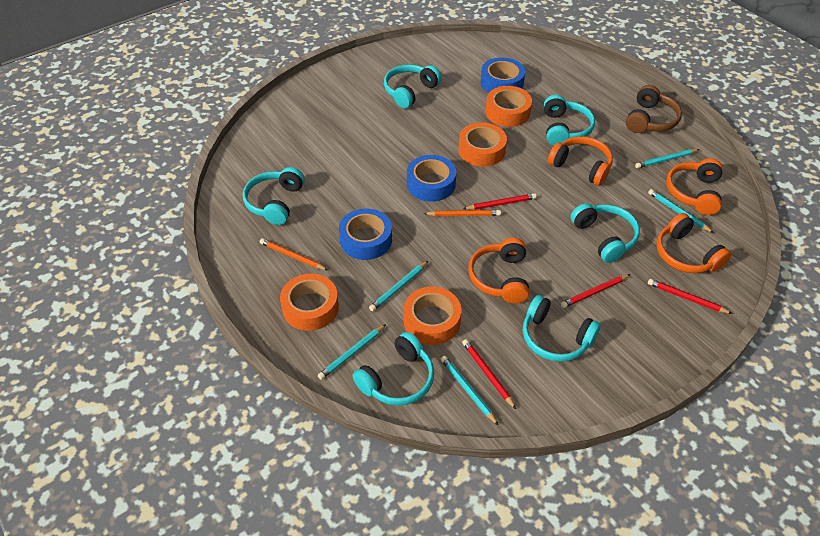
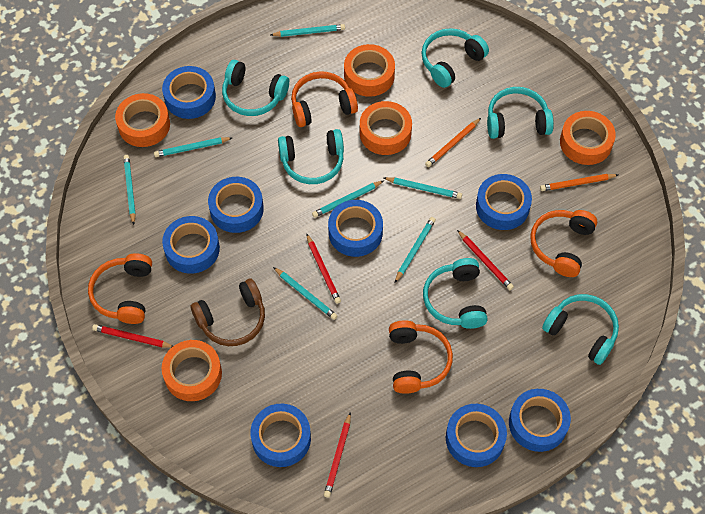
blue tape: 3 -> 8
orange tape: 4 -> 5
turquoise pencil: 5 -> 7

